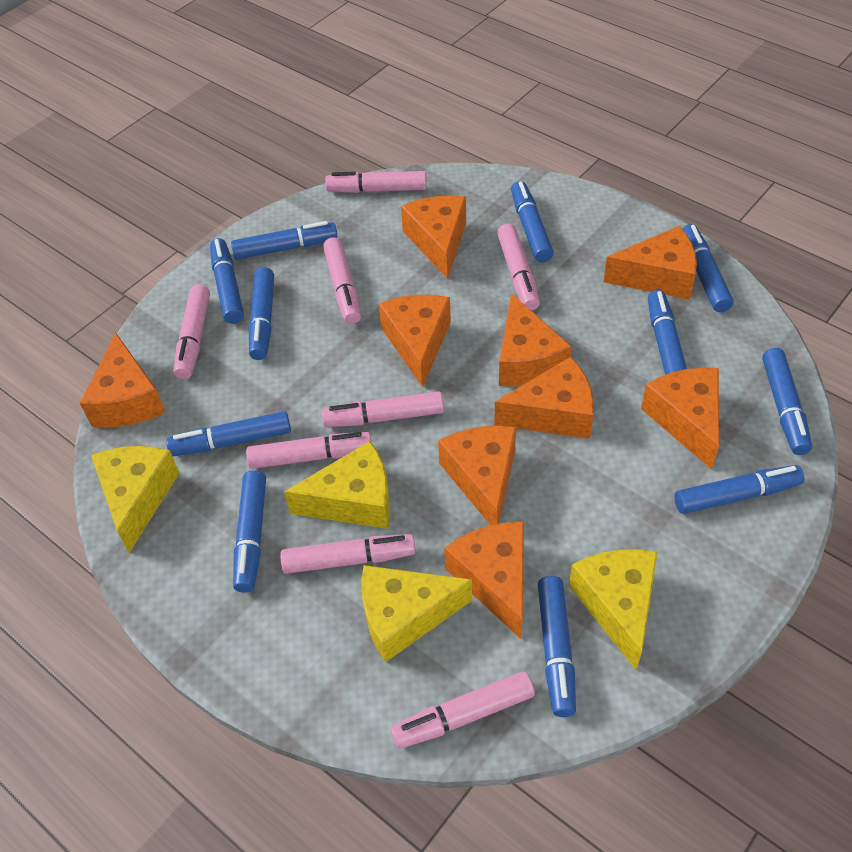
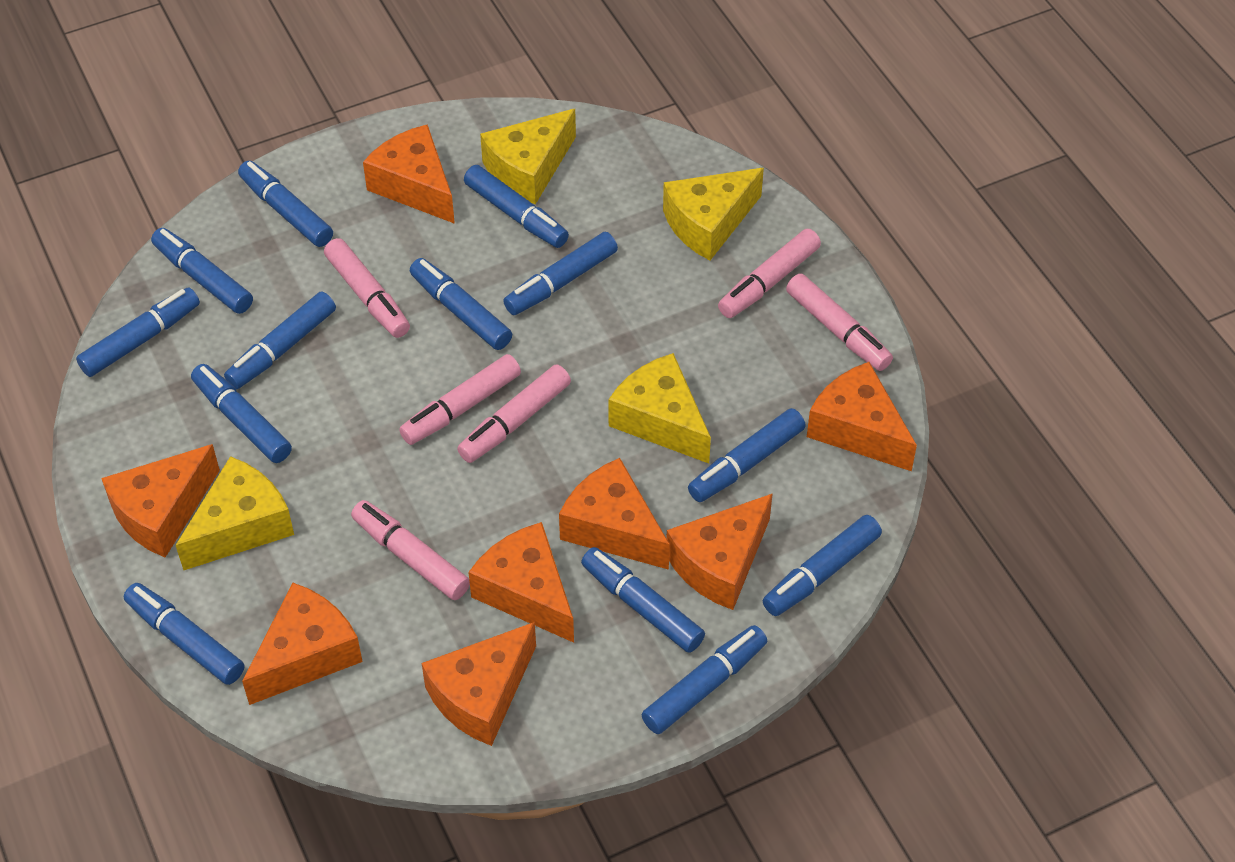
blue marker: 11 -> 13
orange cheese: 9 -> 8
pink marker: 8 -> 6

